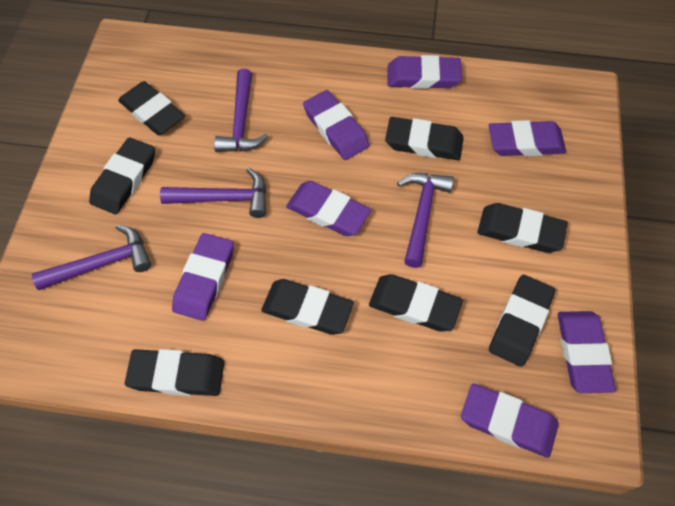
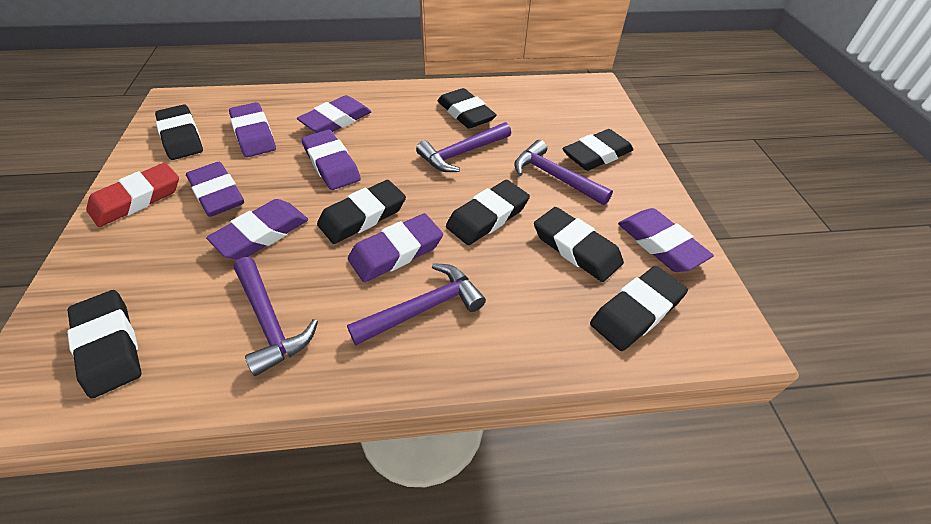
red eraser: 0 -> 1

